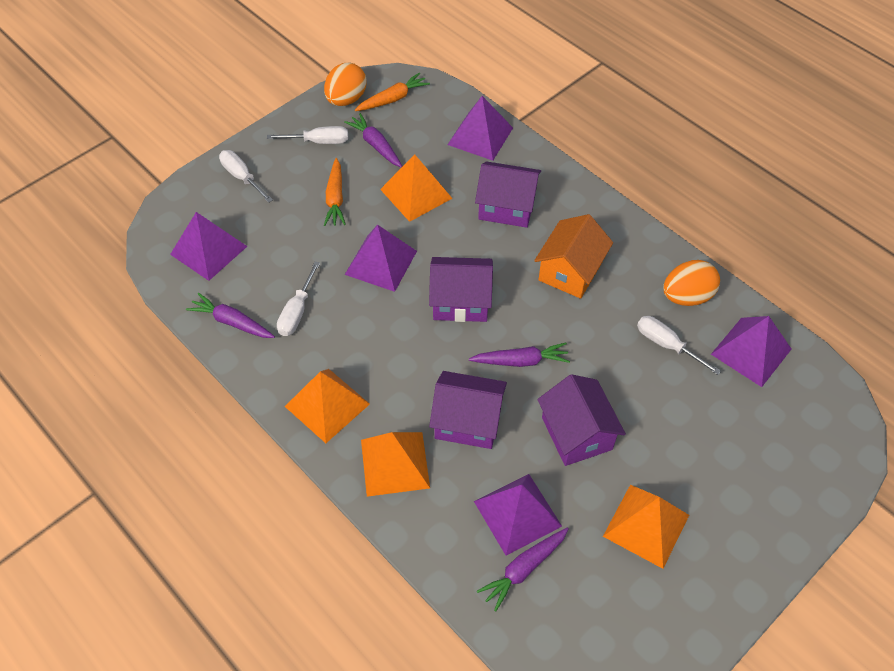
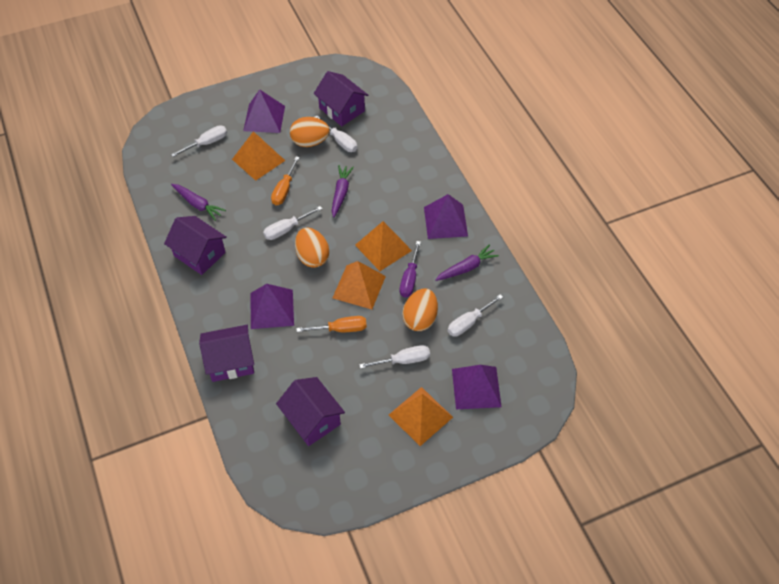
orange carrot: 2 -> 0
orange egg: 2 -> 3
orange house: 1 -> 0
orange screwdriver: 0 -> 2
purple carrot: 4 -> 3
purple pyramid: 5 -> 4
purple screwdriver: 0 -> 1
white screwdriver: 4 -> 5

